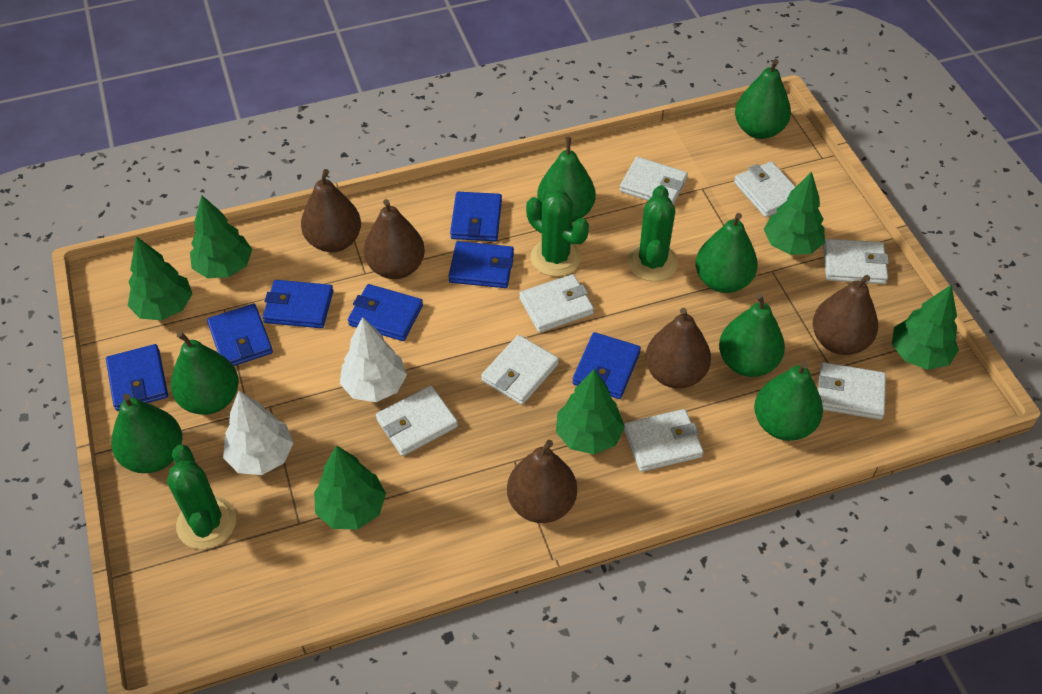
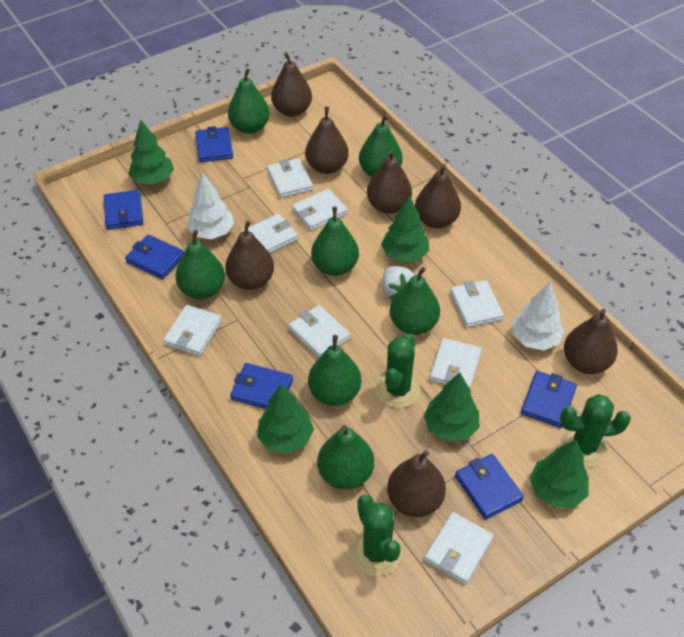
blue wallet: 7 -> 6
brown pear: 5 -> 7
green tree: 6 -> 5
white strawberry: 0 -> 1

